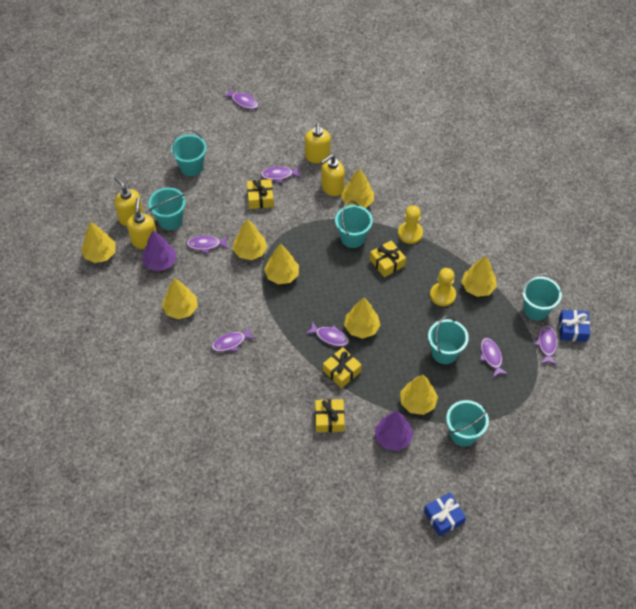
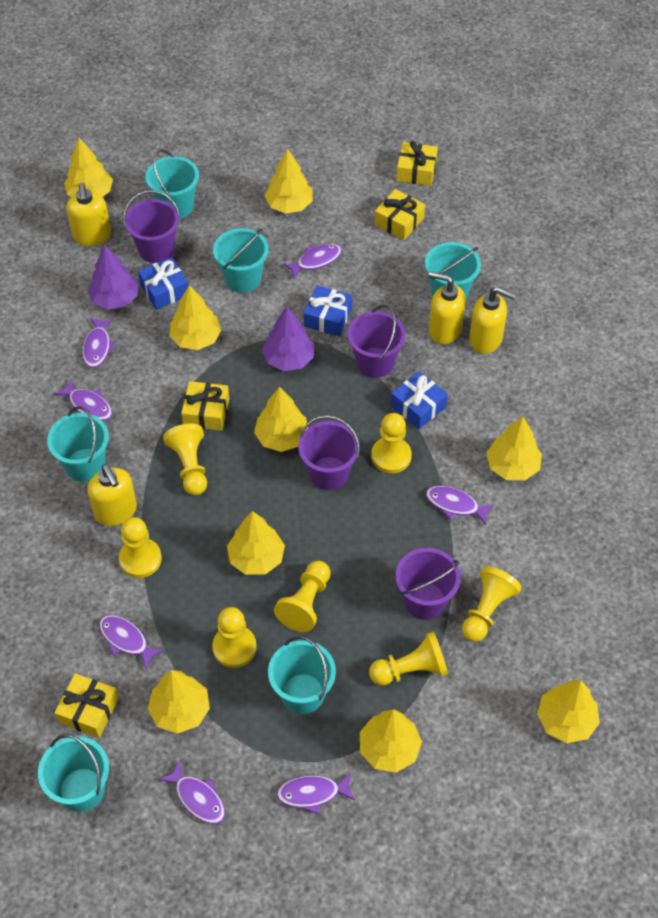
blue gift: 2 -> 3
purple bucket: 0 -> 4
yellow pawn: 2 -> 7
yellow tree: 8 -> 9

